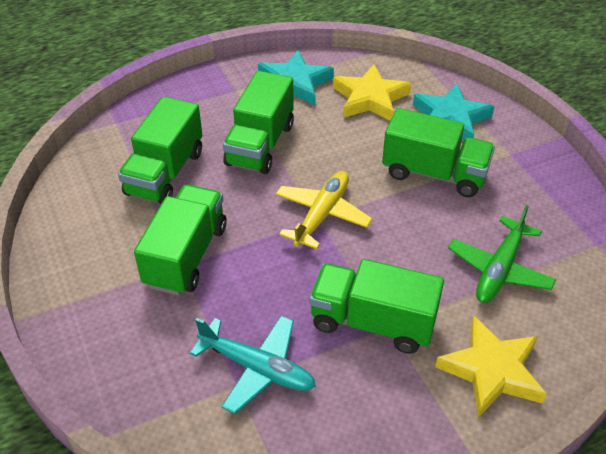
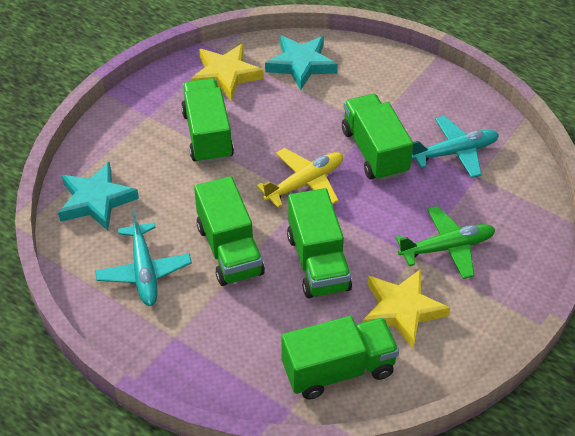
turquoise plane: 1 -> 2

